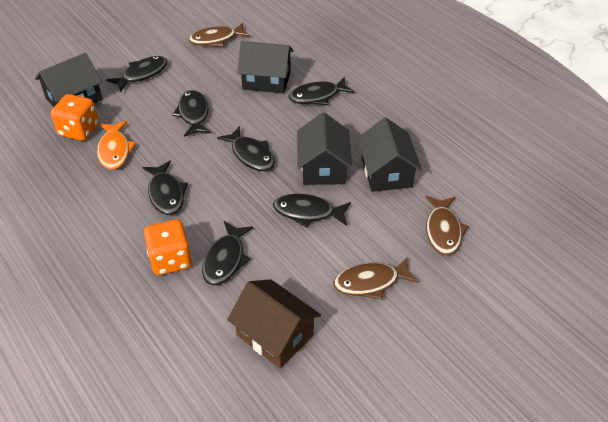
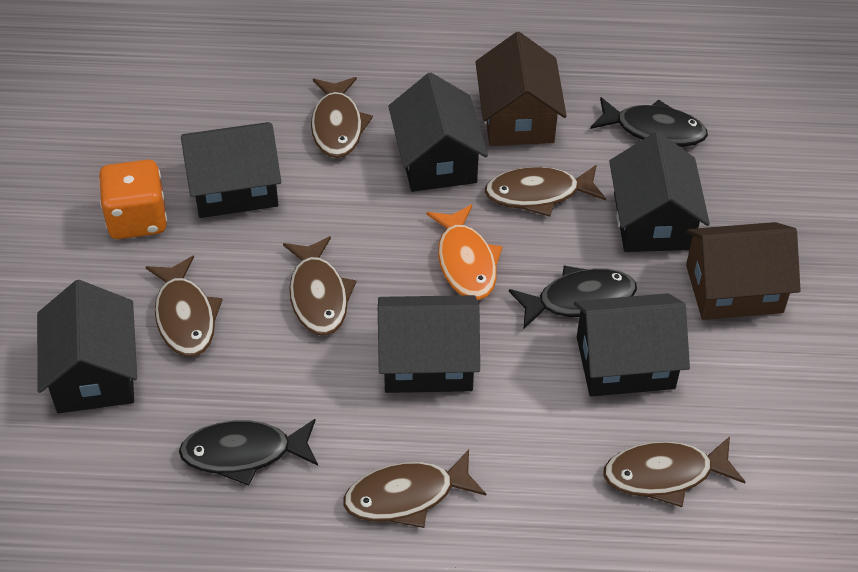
black fish: 7 -> 3
black house: 4 -> 6
brown fish: 3 -> 6
brown house: 1 -> 2
orange dice: 2 -> 1

